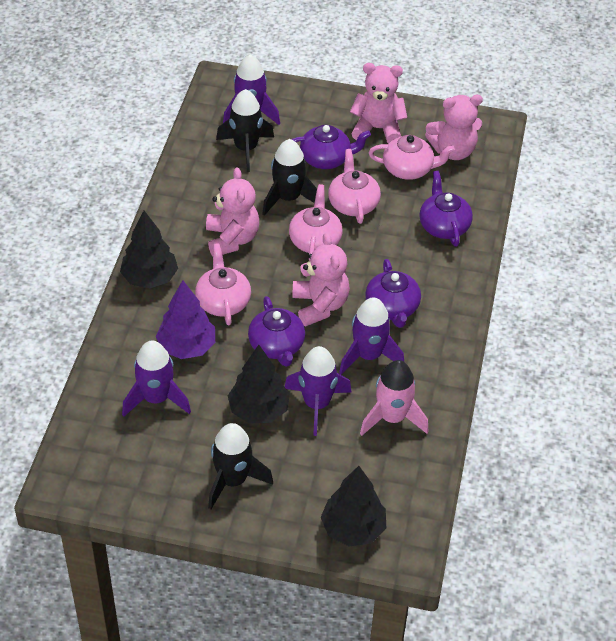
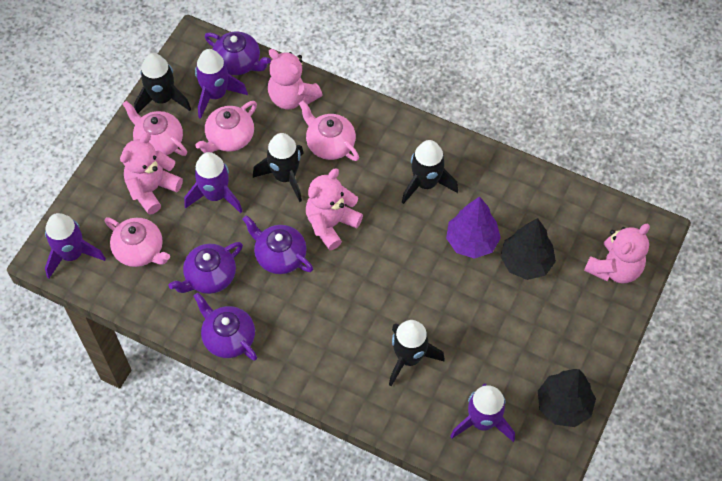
black rocket: 3 -> 4
black tree: 3 -> 2
pink rocket: 1 -> 0

